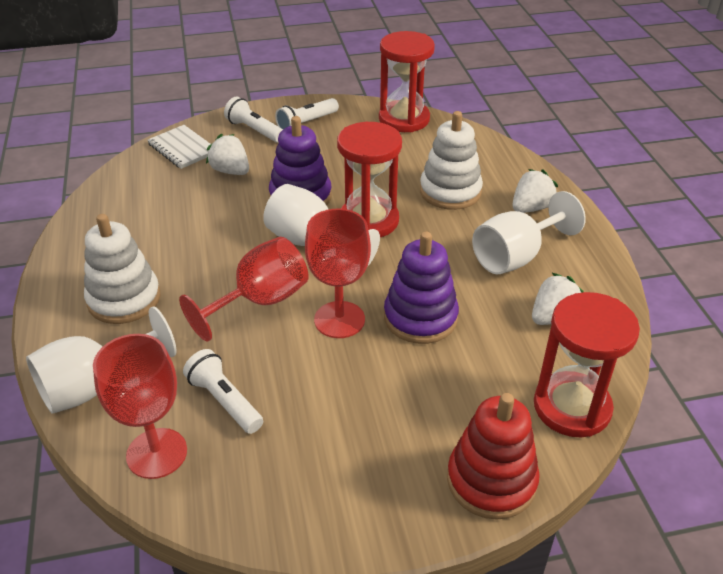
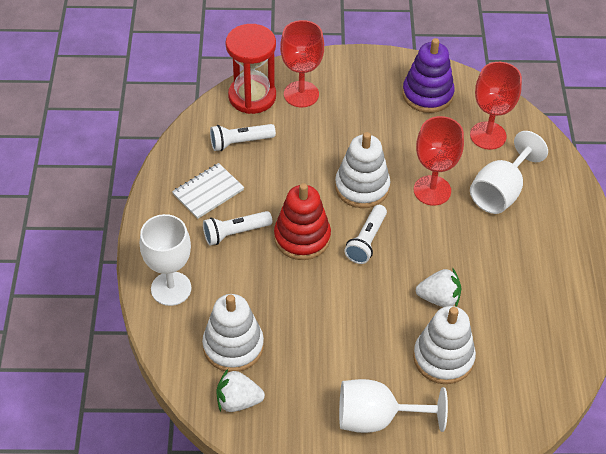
purple stacking toy: 2 -> 1
red hourglass: 3 -> 1
white stacking toy: 2 -> 3
white strawberry: 3 -> 2

